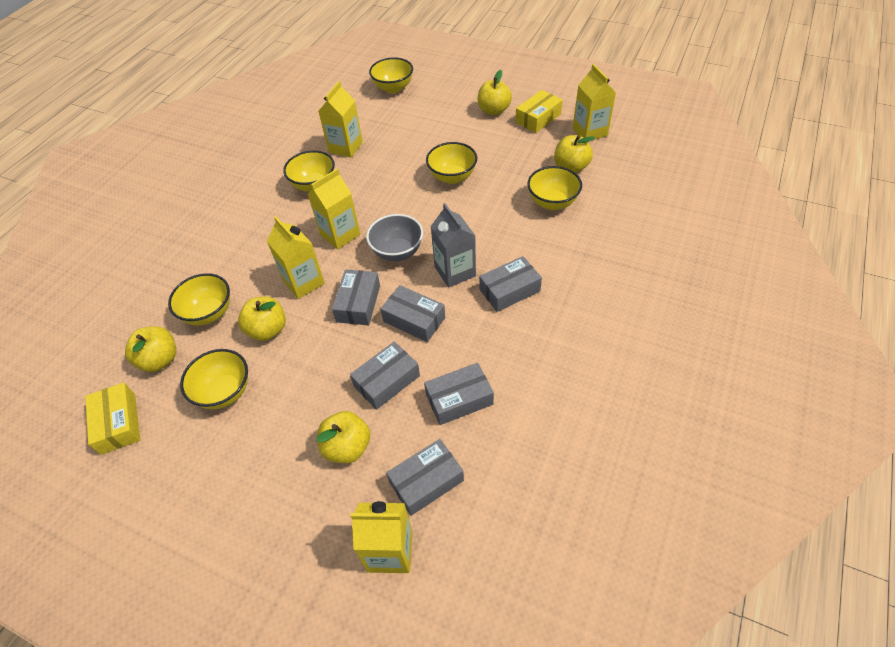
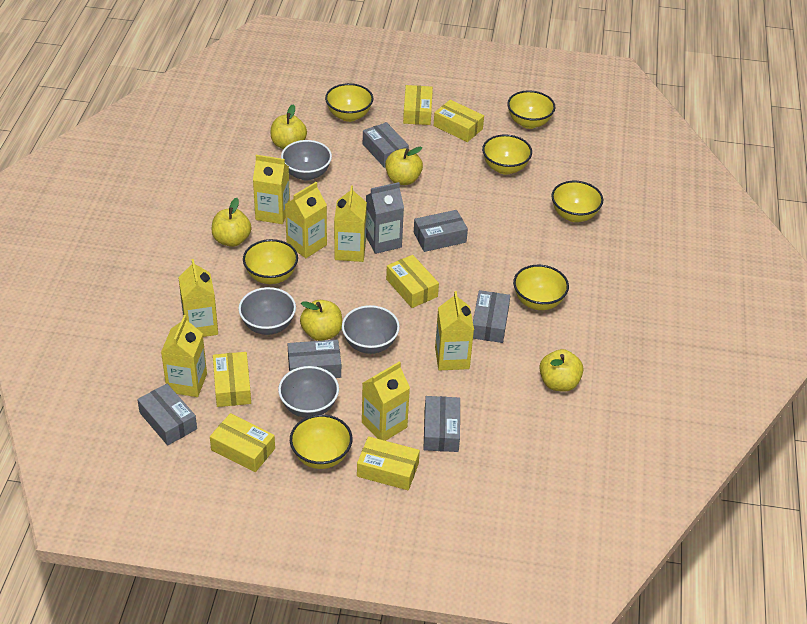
grey bowl: 1 -> 4
yellow bowl: 6 -> 7
yellow box: 2 -> 6
yellow carton: 5 -> 7

